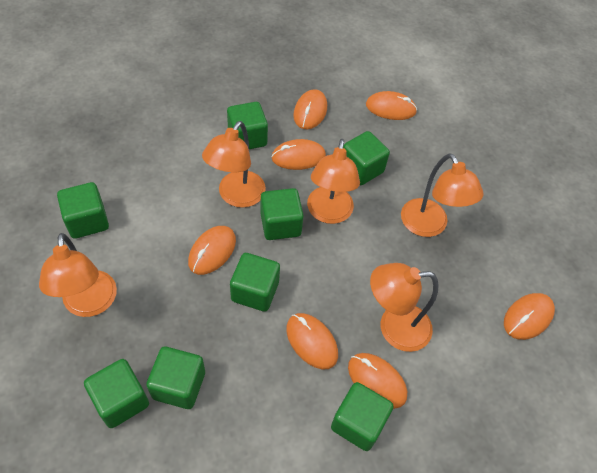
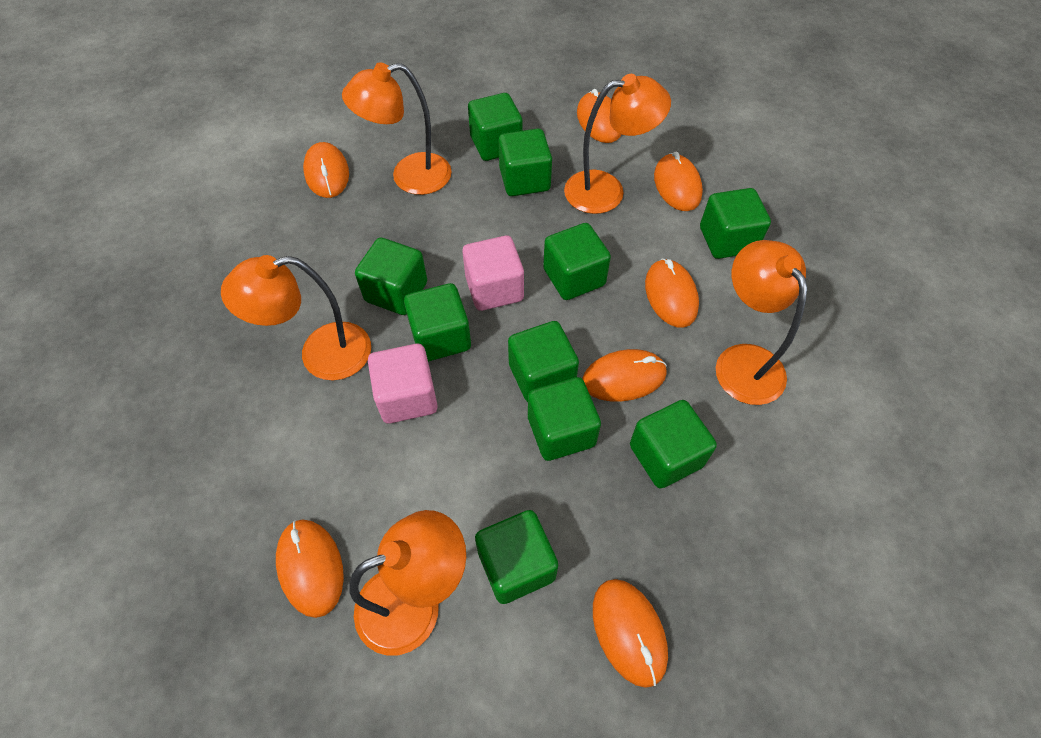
green cube: 8 -> 10
pink cube: 0 -> 2

